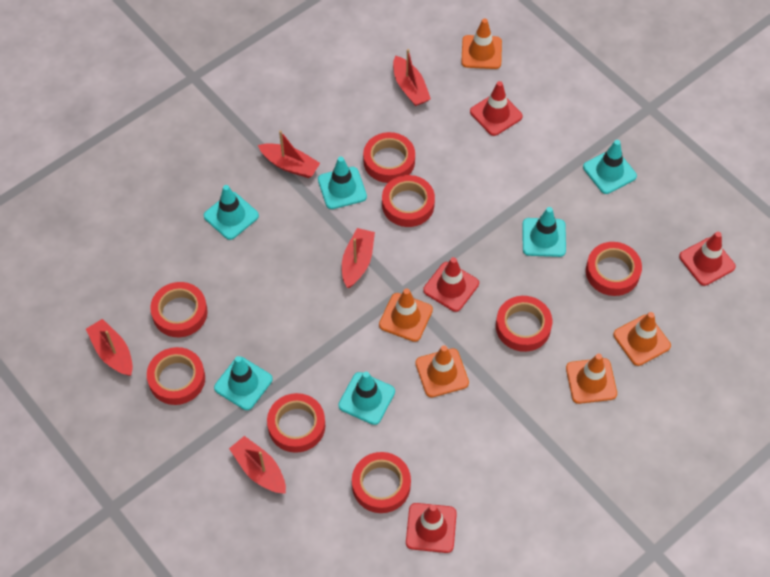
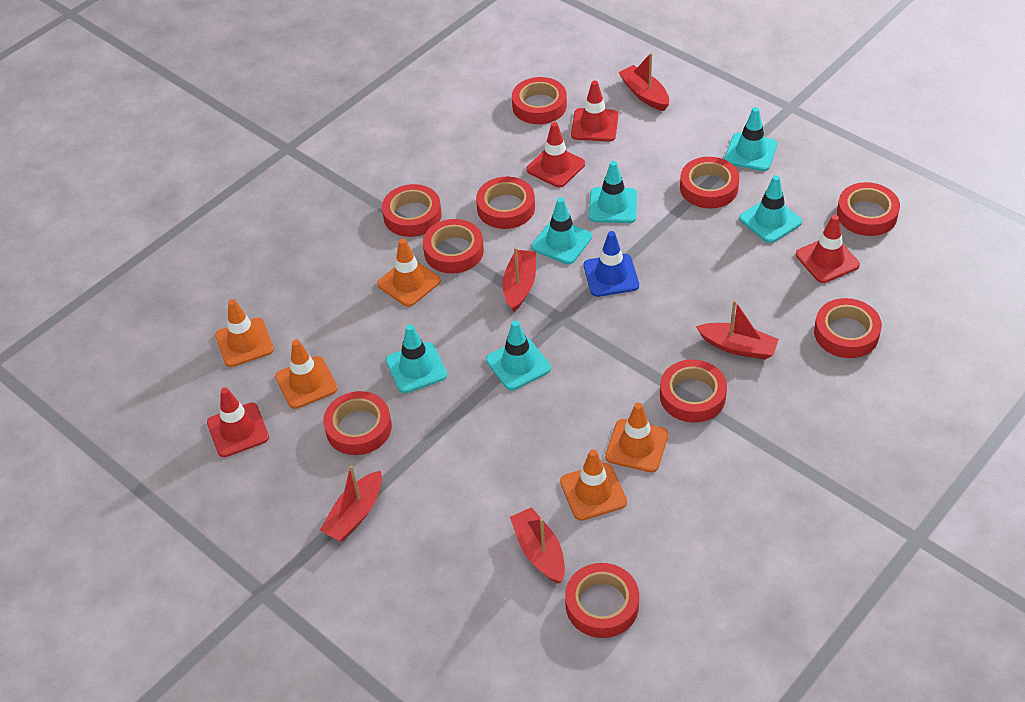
blue traffic cone: 0 -> 1
red tape: 8 -> 10

